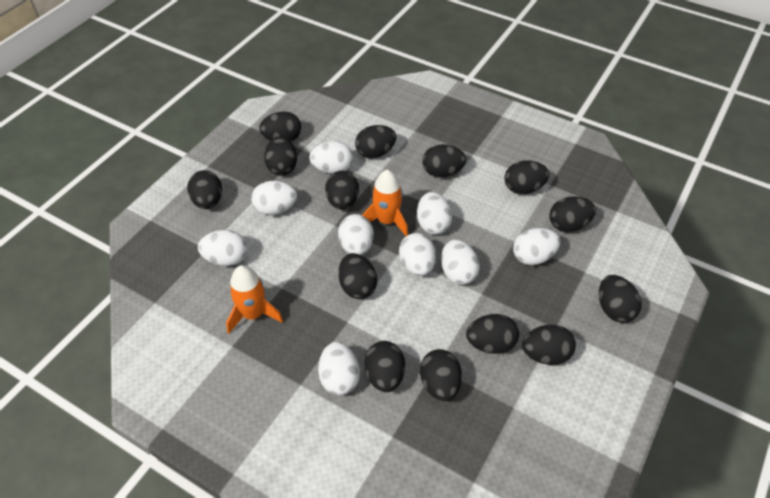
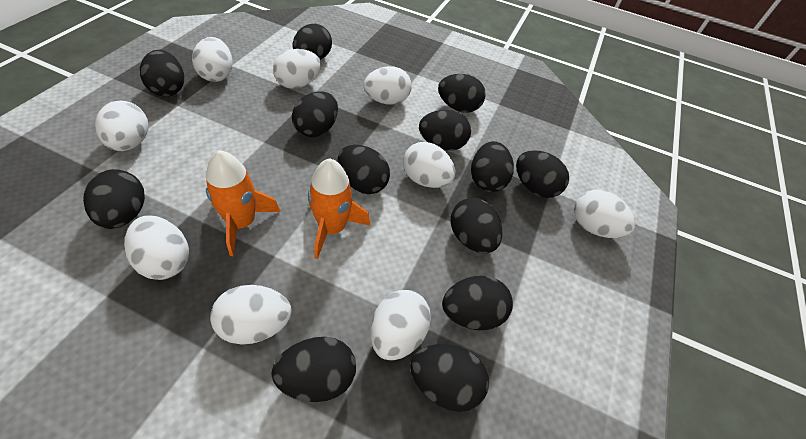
black egg: 14 -> 13

